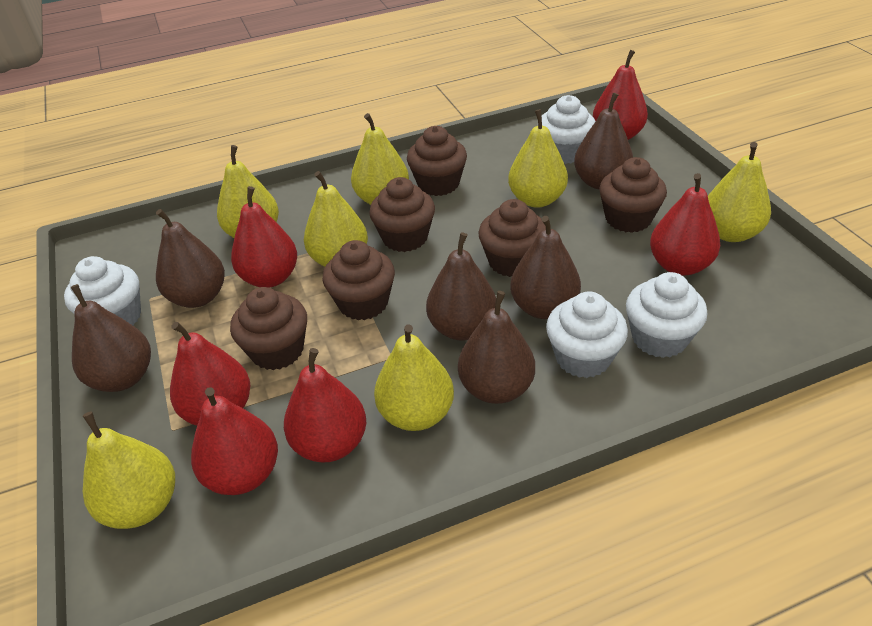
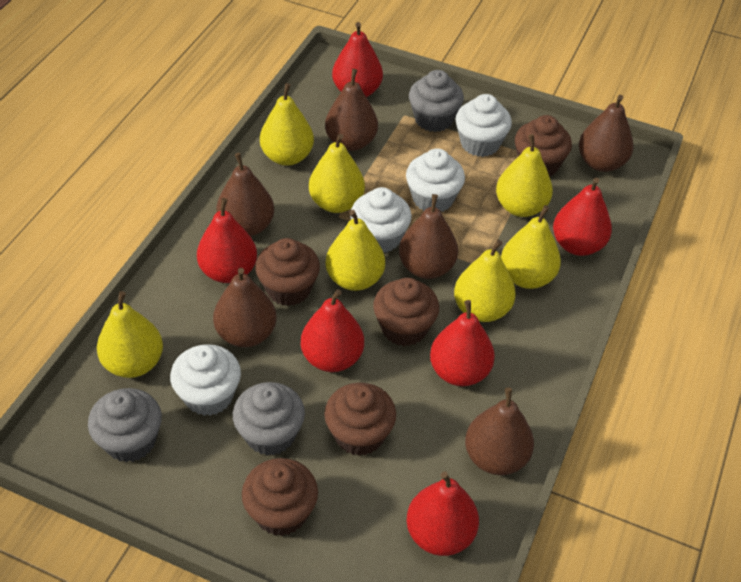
brown cupcake: 6 -> 5
grey cupcake: 0 -> 3

